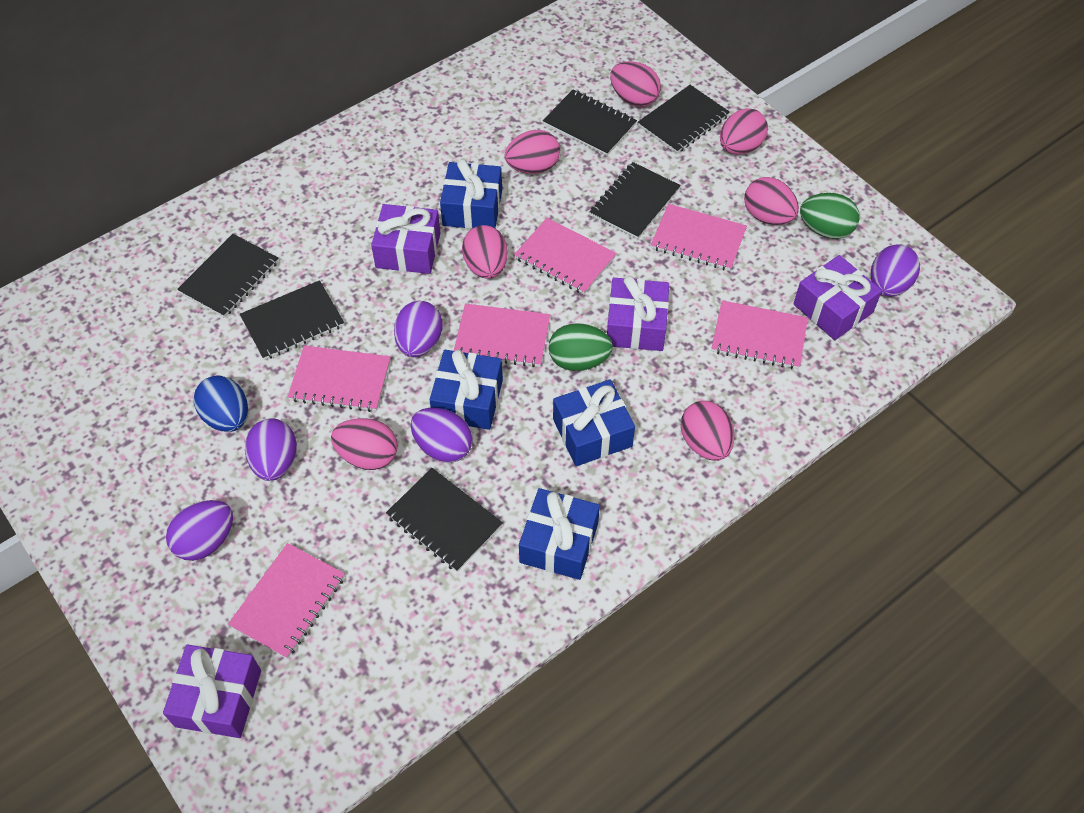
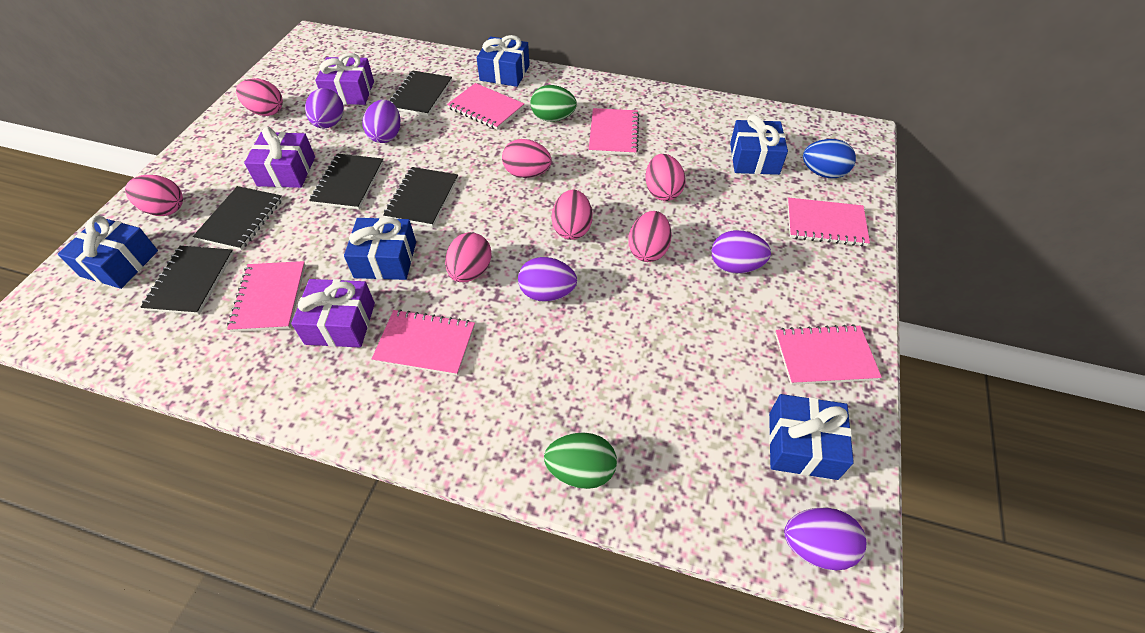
black notebook: 6 -> 5
blue gift: 4 -> 5
purple gift: 4 -> 3

